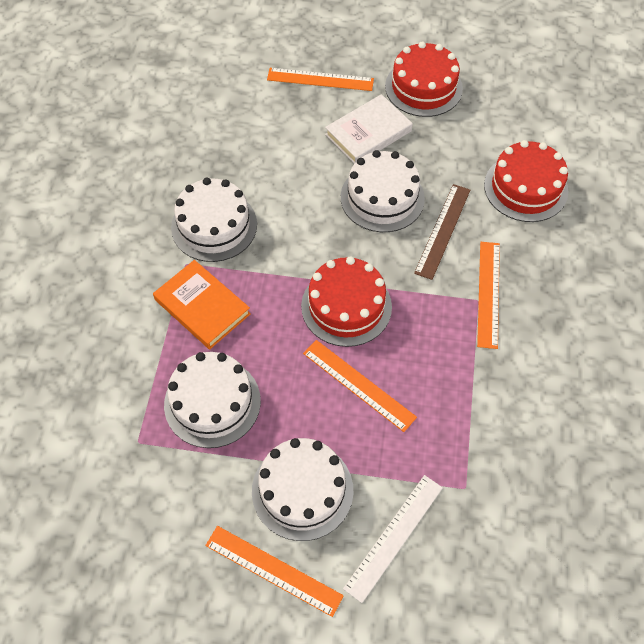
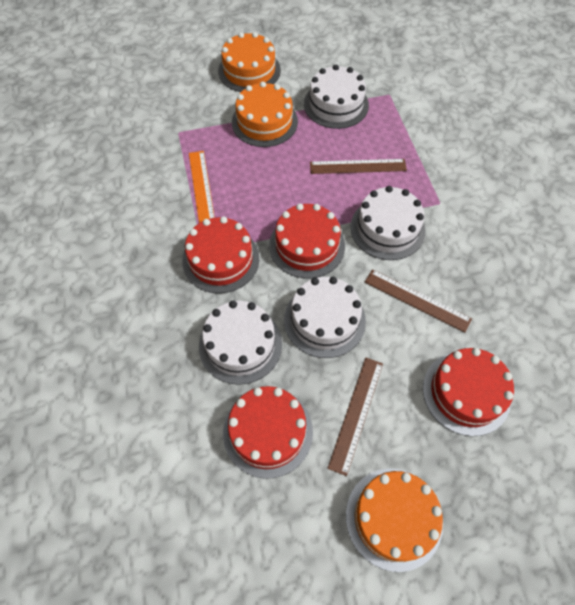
brown ruler: 1 -> 3
orange book: 1 -> 0
orange cake: 0 -> 3
orange ruler: 4 -> 1
red cake: 3 -> 4
white book: 1 -> 0
white ruler: 1 -> 0

